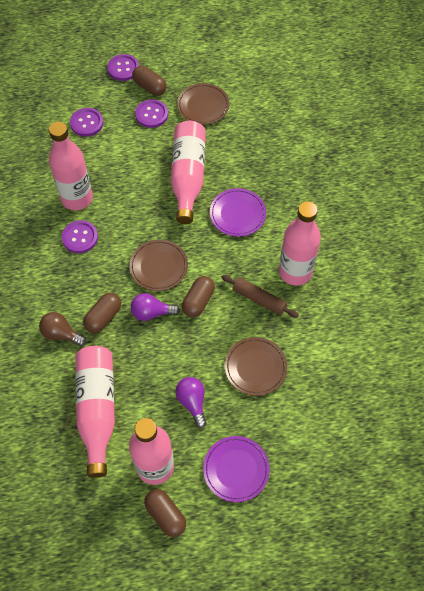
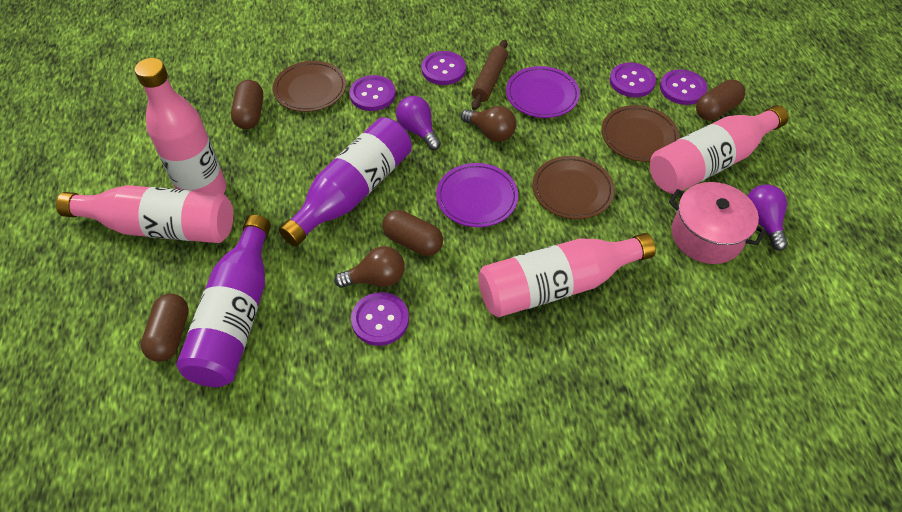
brown light bulb: 1 -> 2
pink bottle: 5 -> 4
pink pot: 0 -> 1
purple bottle: 0 -> 2
purple button: 4 -> 5

